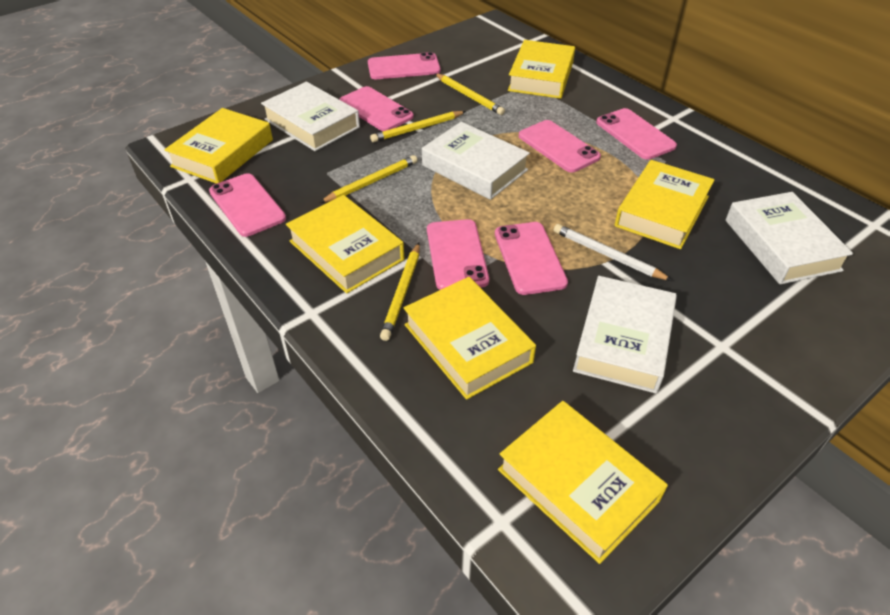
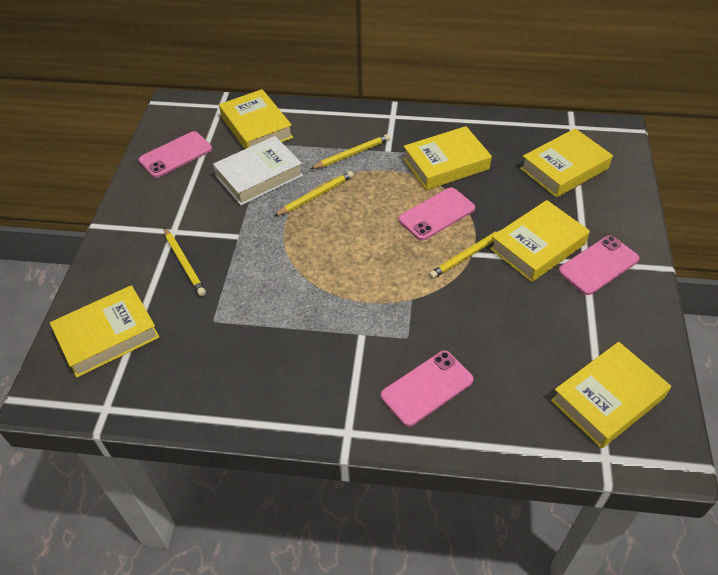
pink phone: 7 -> 4
white book: 4 -> 1
white pencil: 1 -> 0

